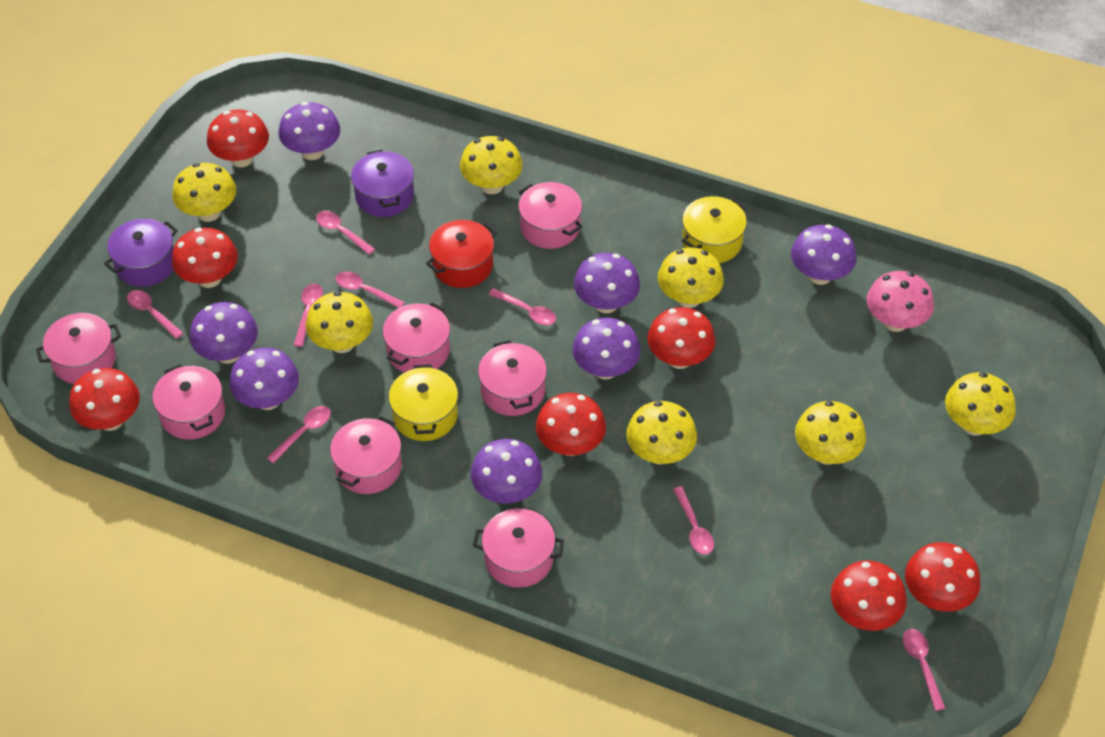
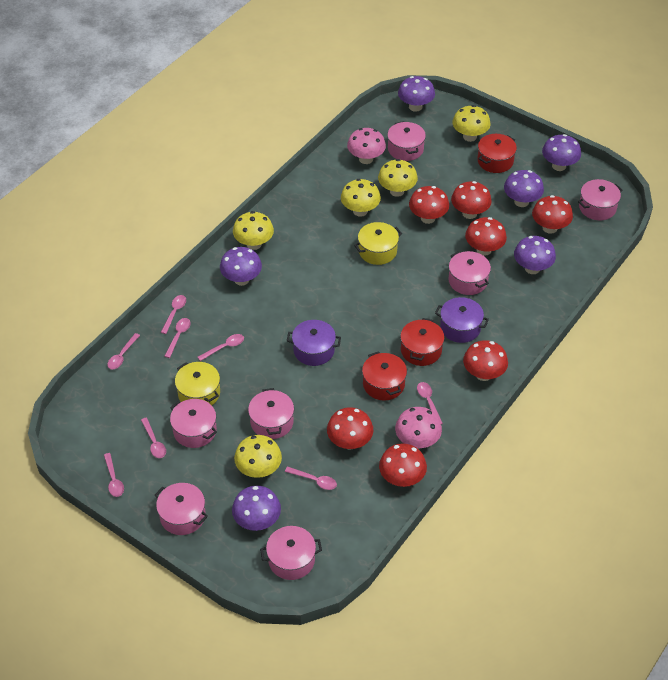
pink mushroom: 1 -> 2
purple mushroom: 7 -> 6
red pot: 1 -> 3
yellow mushroom: 7 -> 5

